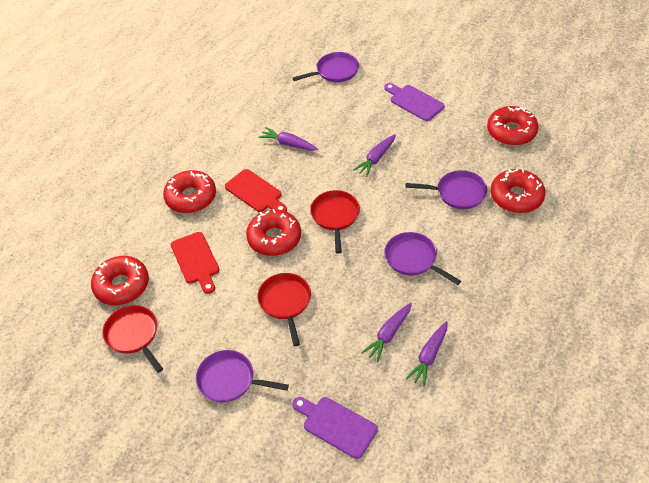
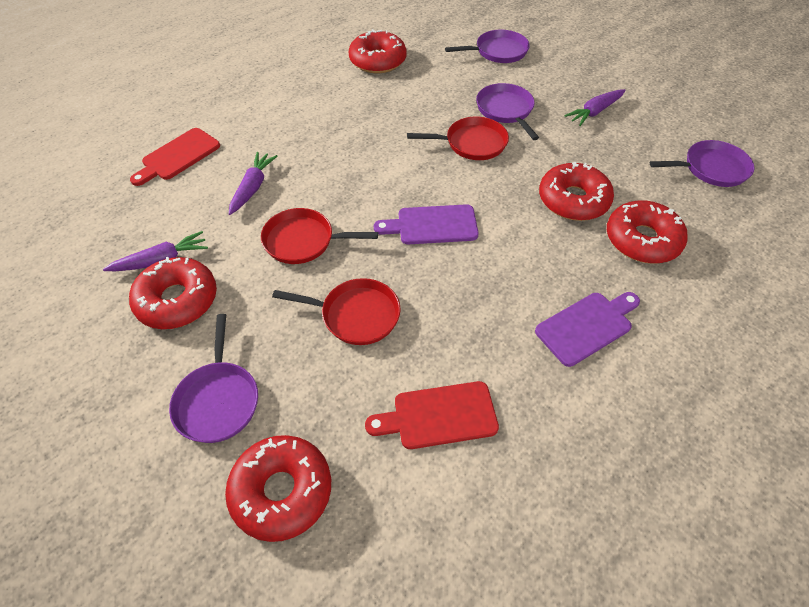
purple carrot: 4 -> 3

